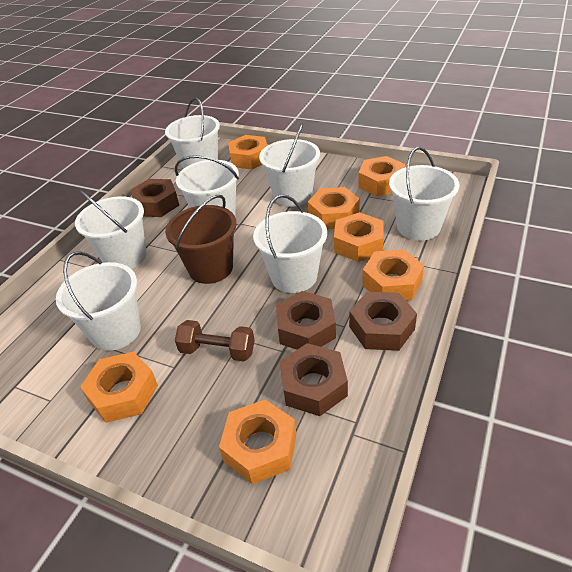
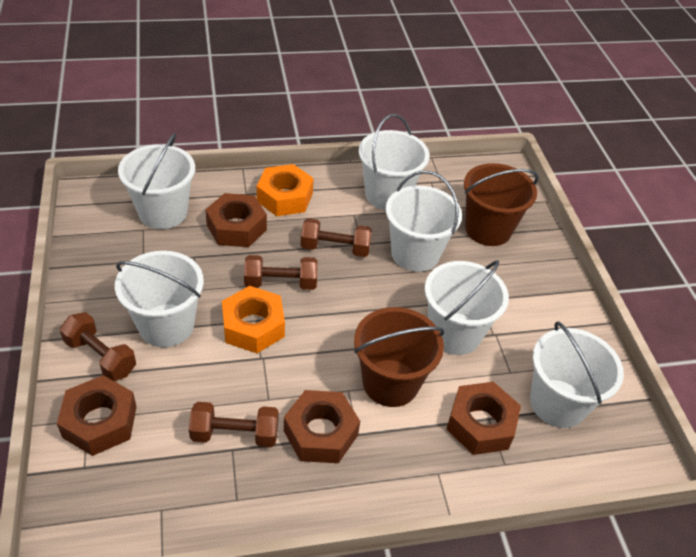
brown bucket: 1 -> 2
brown dumbbell: 1 -> 4
orange nut: 7 -> 2
white bucket: 7 -> 6

